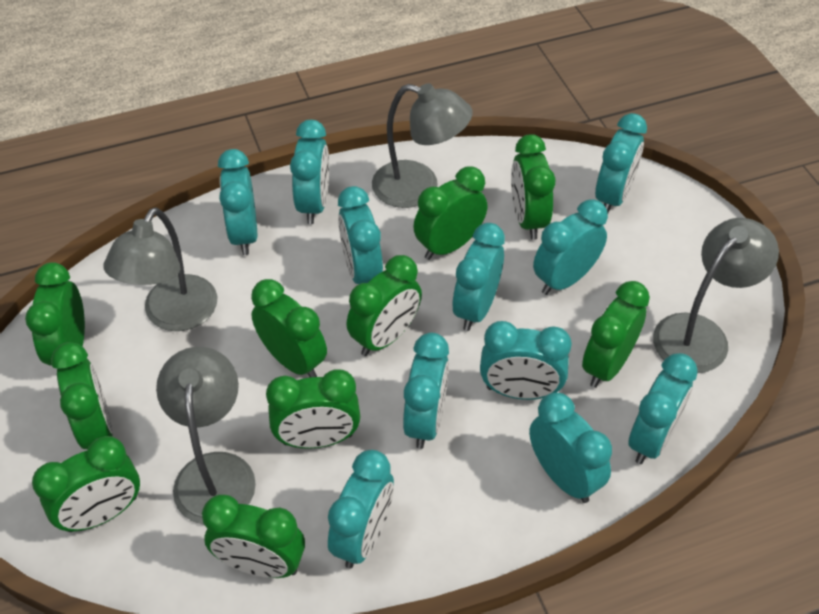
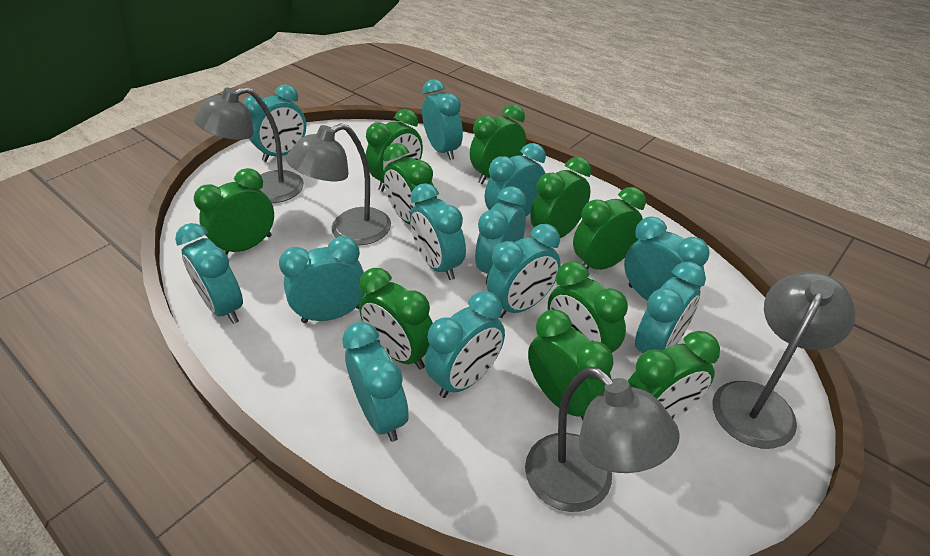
turquoise clock: 11 -> 12

